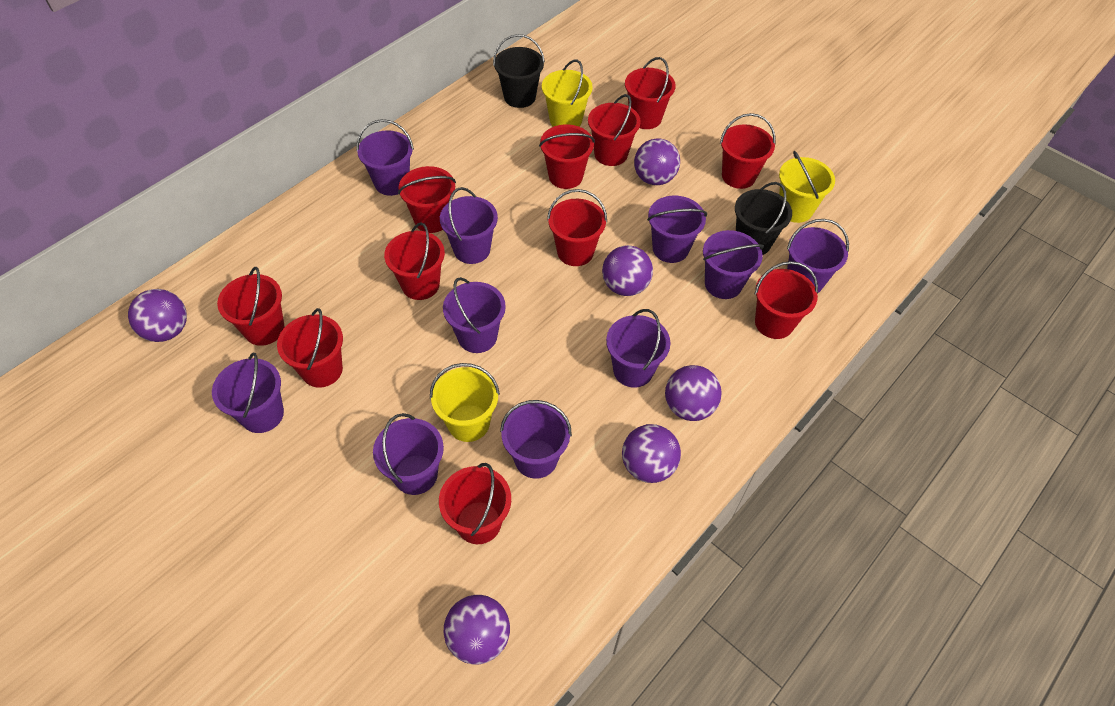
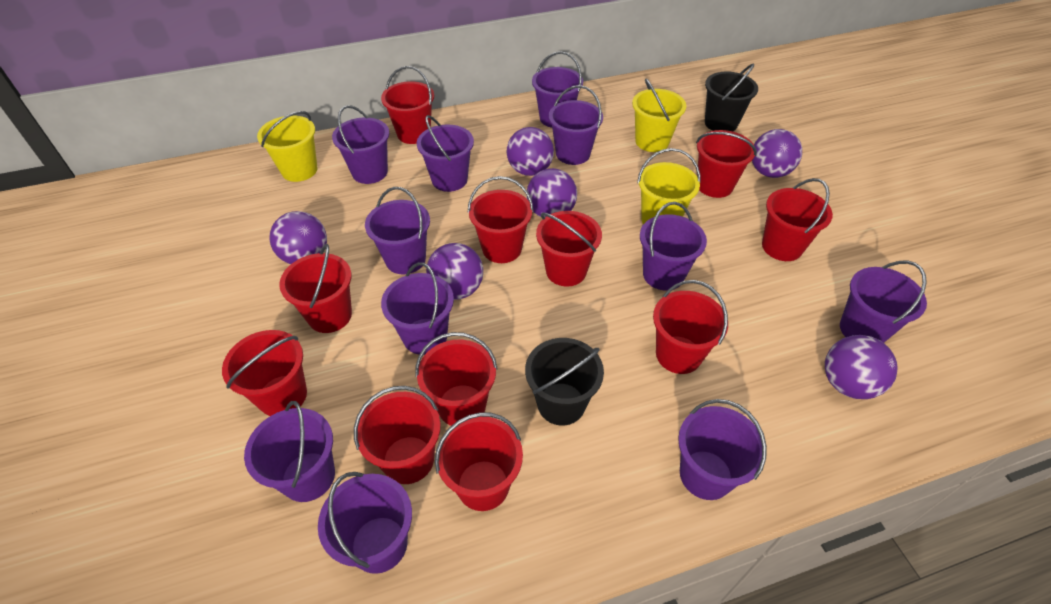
purple bucket: 10 -> 11

